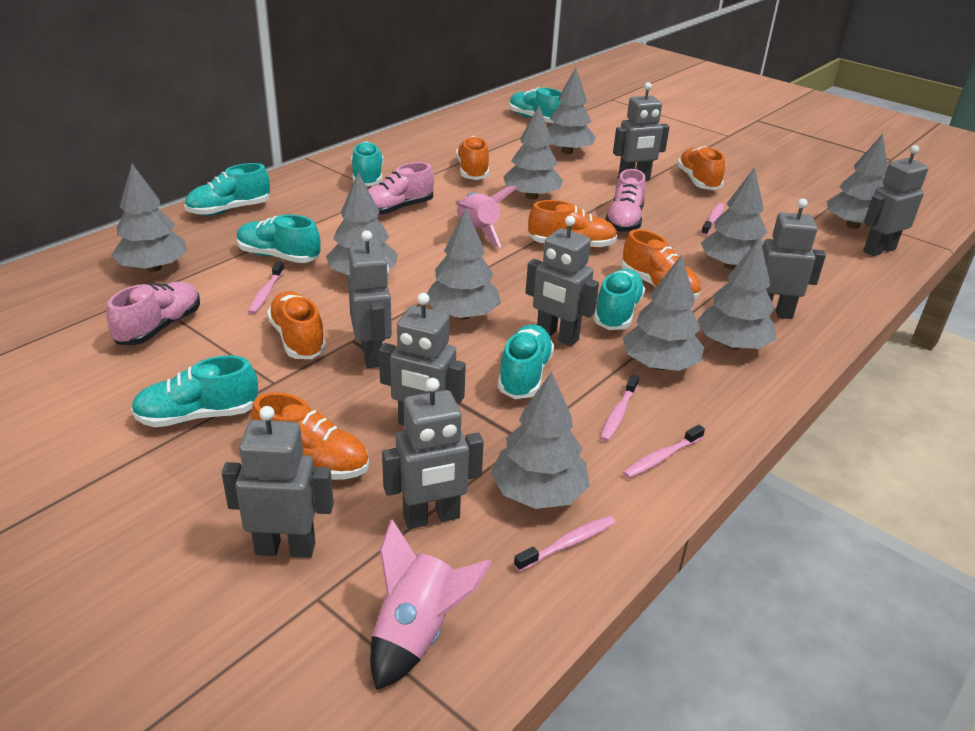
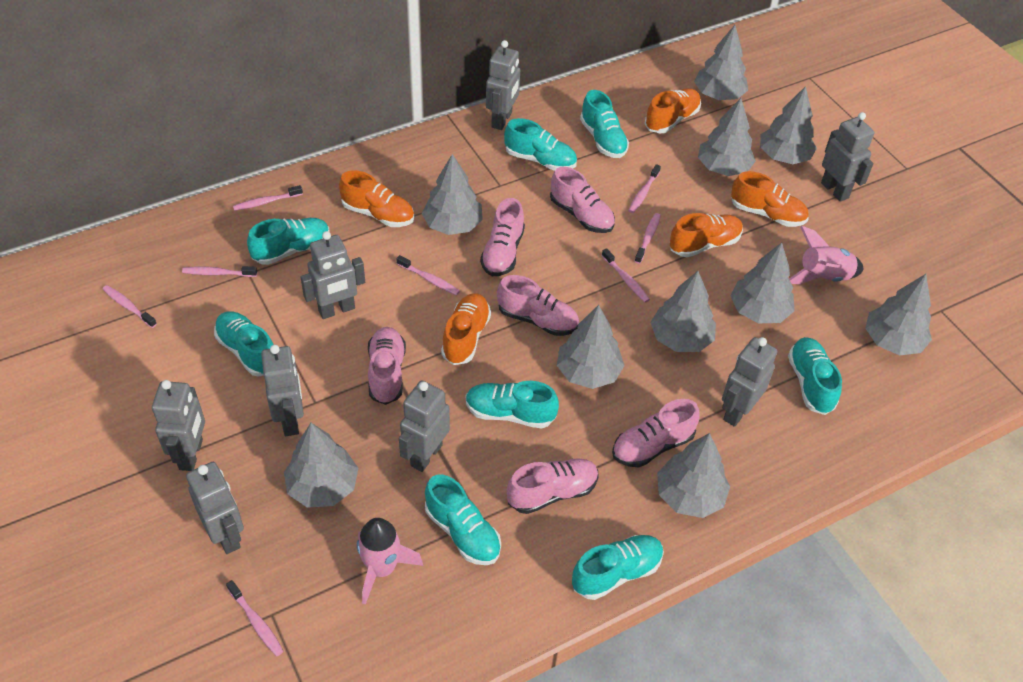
orange shoe: 6 -> 5
pink shoe: 3 -> 6
pink toothbrush: 5 -> 8
turquoise shoe: 7 -> 8

